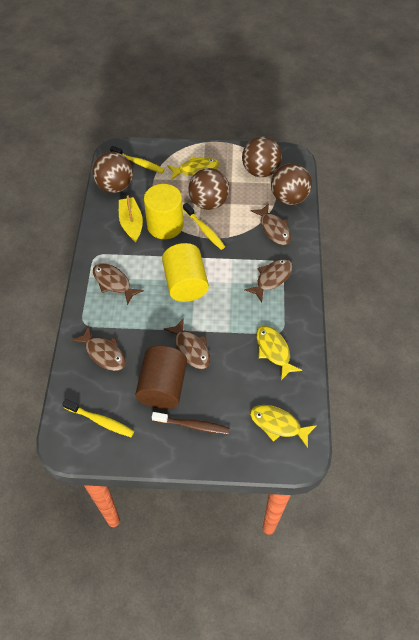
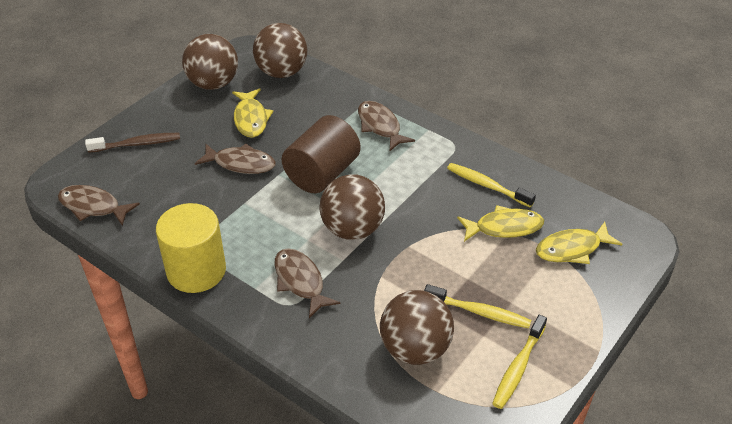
brown fish: 5 -> 4
yellow boat: 1 -> 0
yellow cylinder: 2 -> 1

